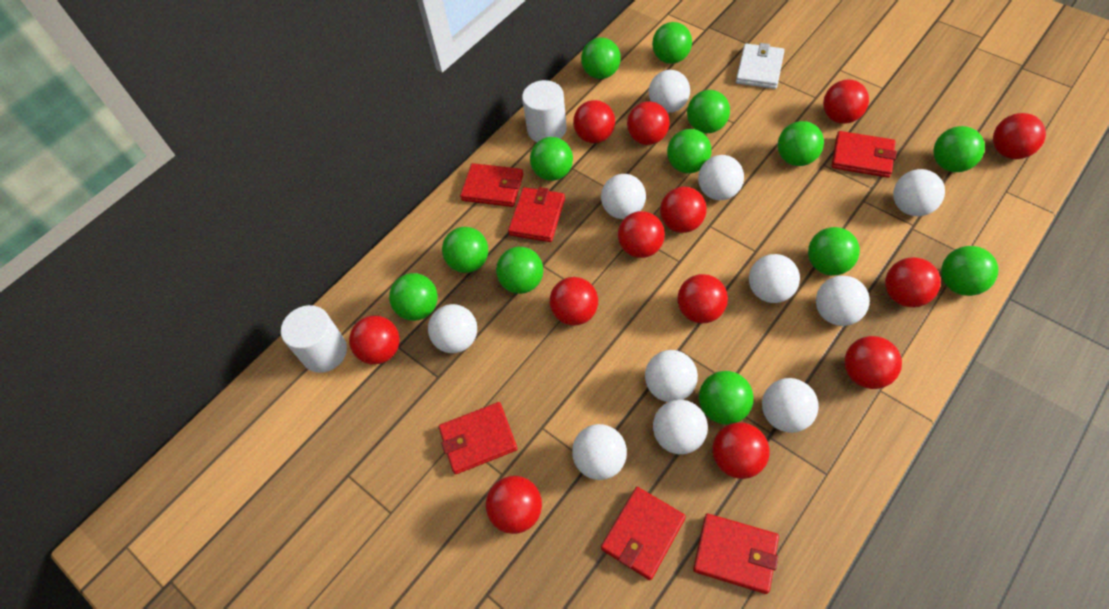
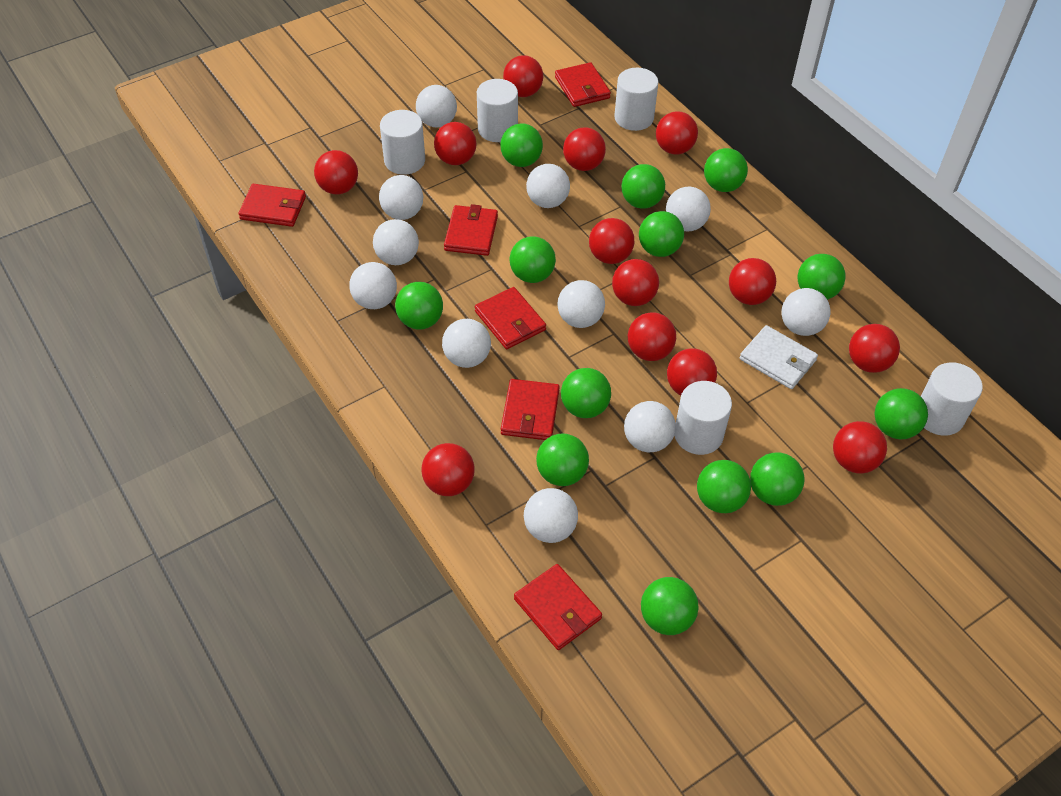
white cylinder: 2 -> 5

